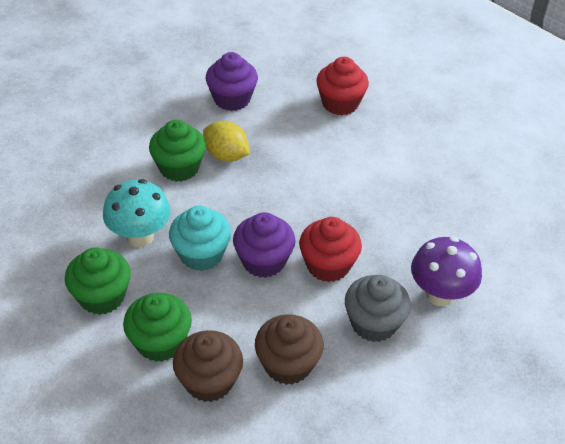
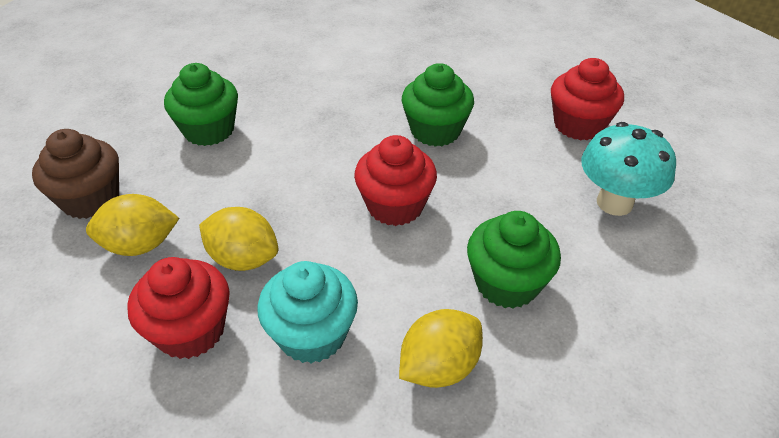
brown cupcake: 2 -> 1
grey cupcake: 1 -> 0
purple cupcake: 2 -> 0
purple mushroom: 1 -> 0
red cupcake: 2 -> 3
yellow lemon: 1 -> 3

